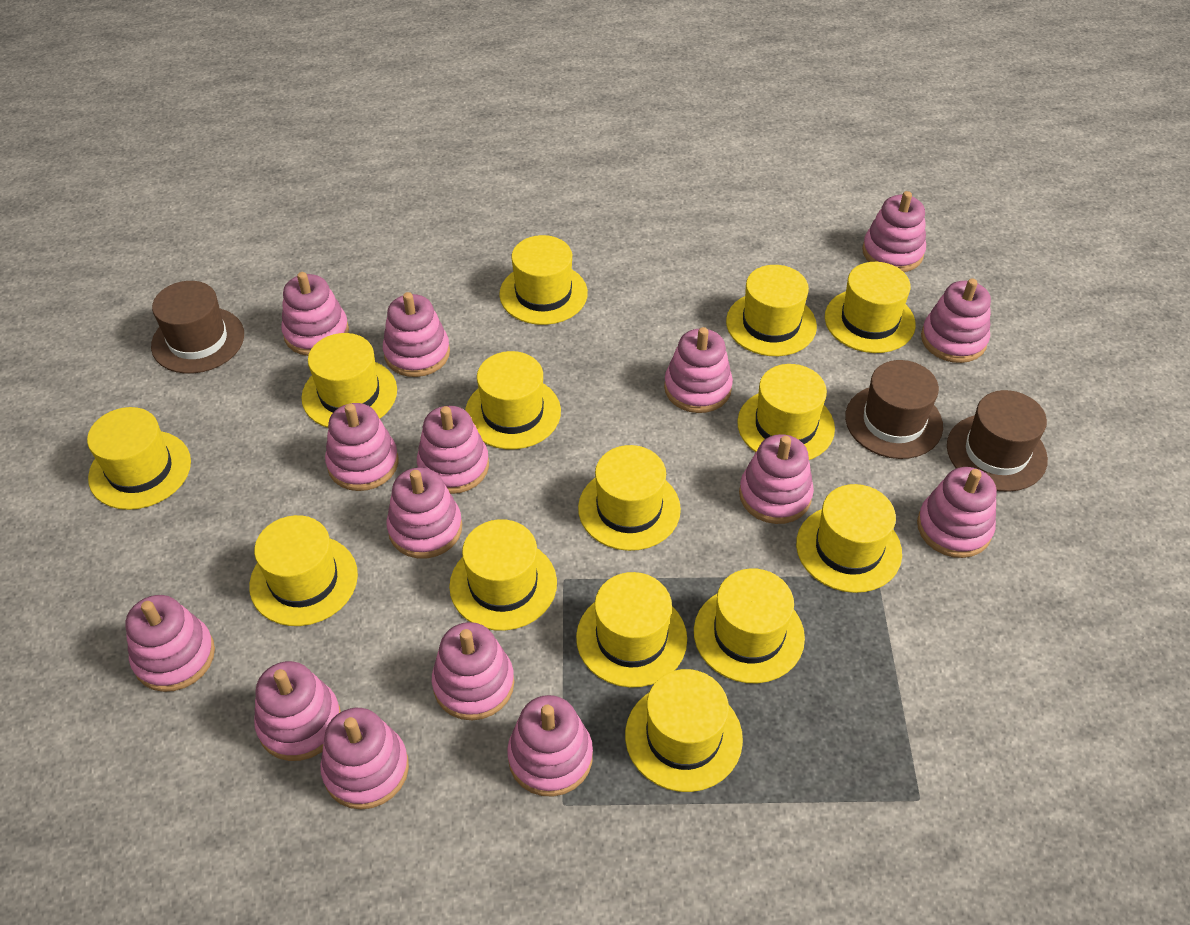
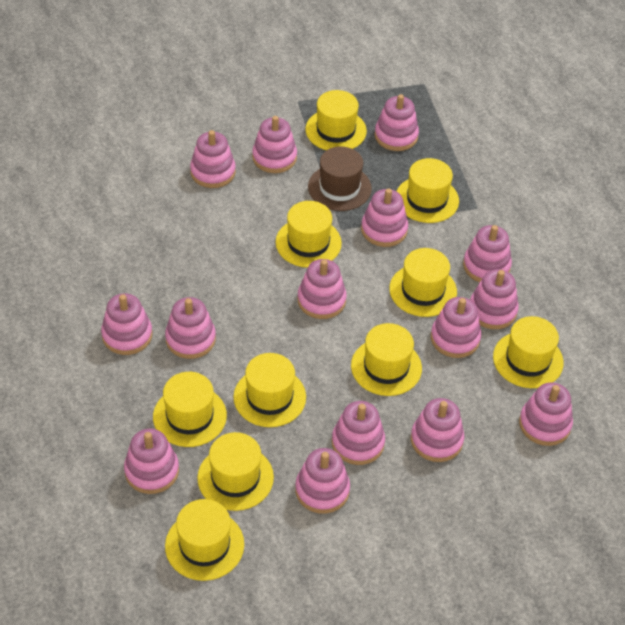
brown hat: 3 -> 1
yellow hat: 14 -> 10

